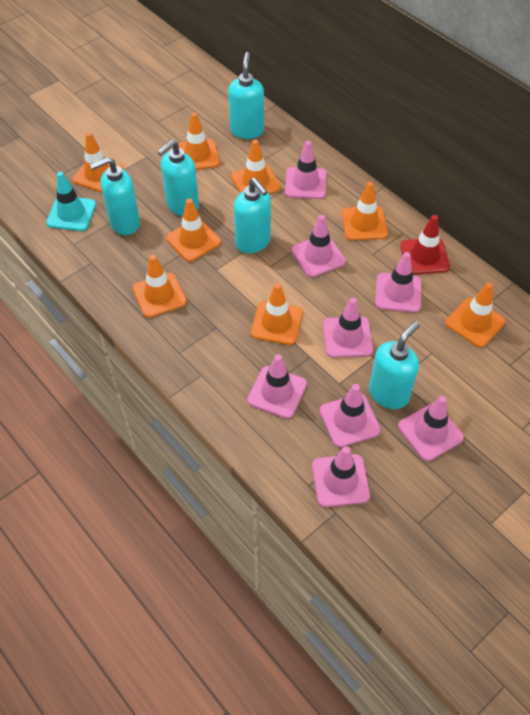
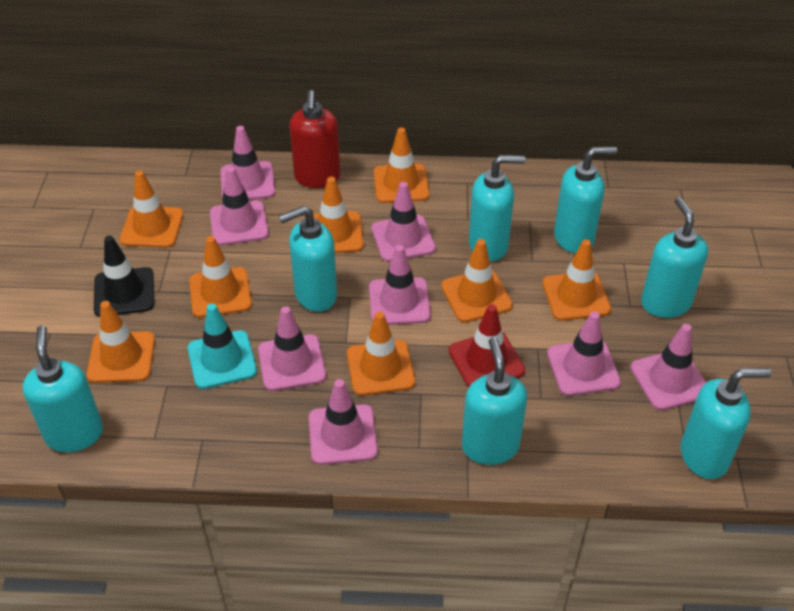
black traffic cone: 0 -> 1
red soap dispenser: 0 -> 1
turquoise soap dispenser: 5 -> 7

